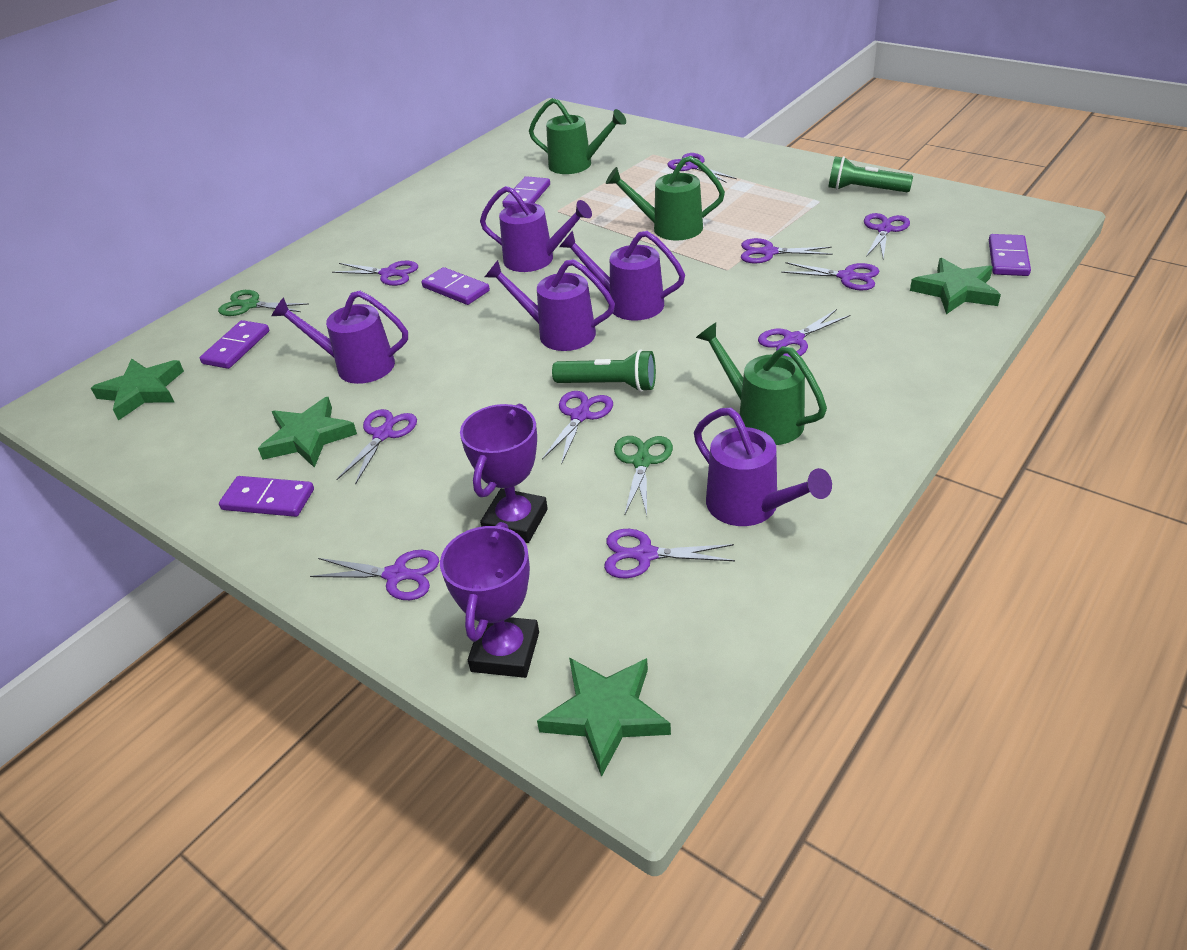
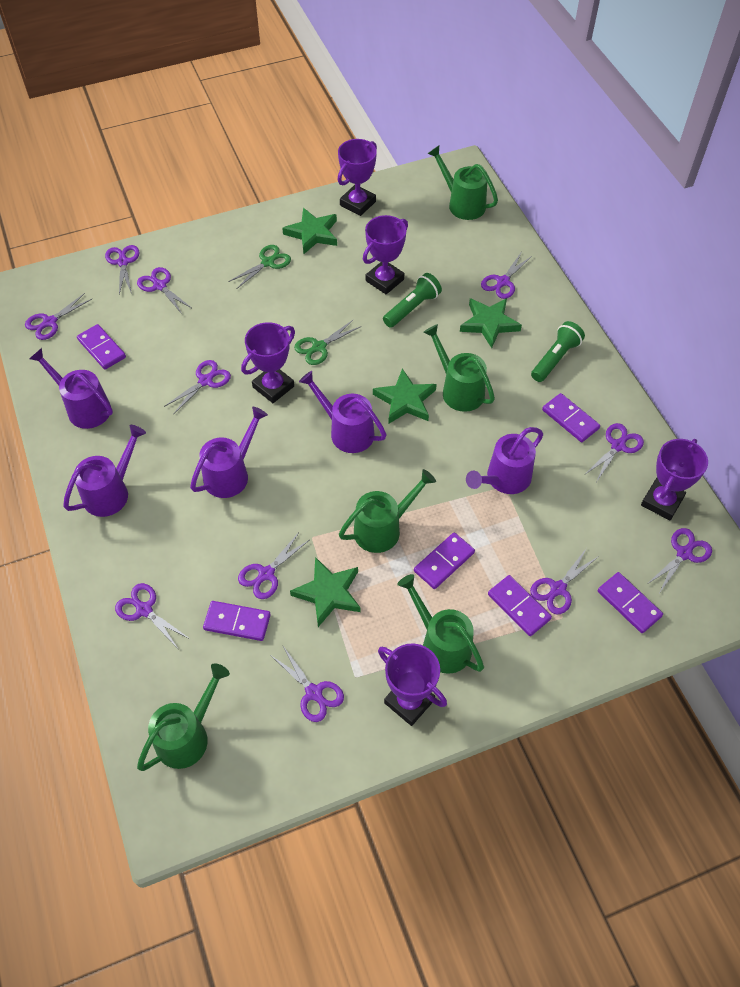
green watering can: 3 -> 5
purple domino: 5 -> 6
purple scissors: 10 -> 11
purple trophy: 2 -> 5

